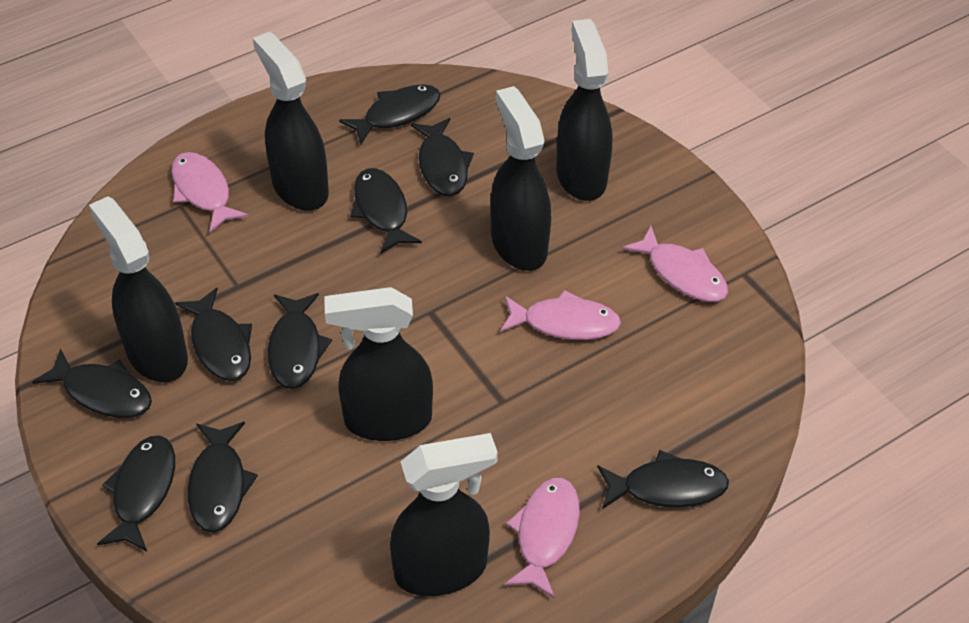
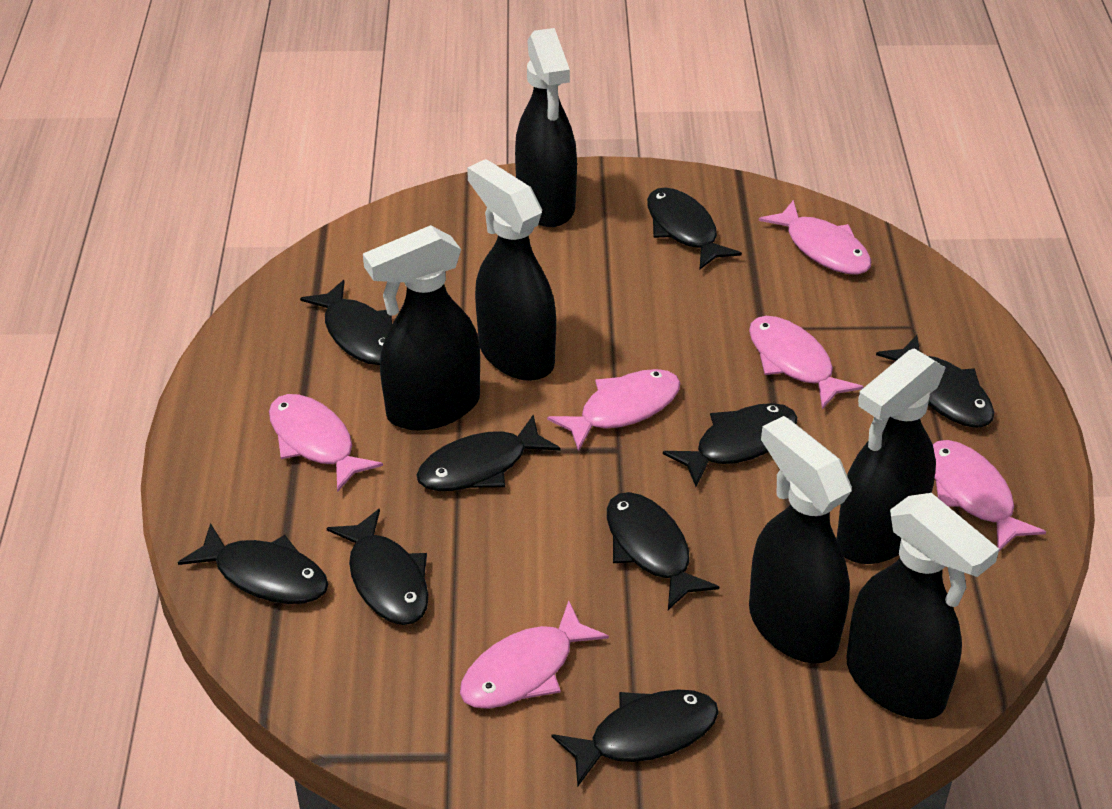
pink fish: 4 -> 6

